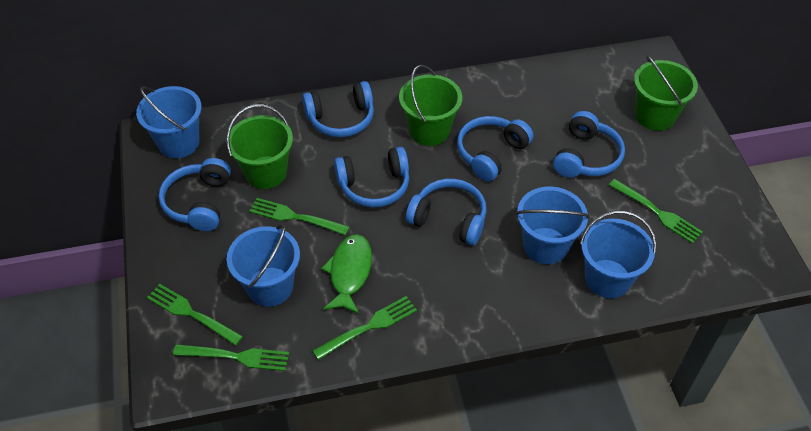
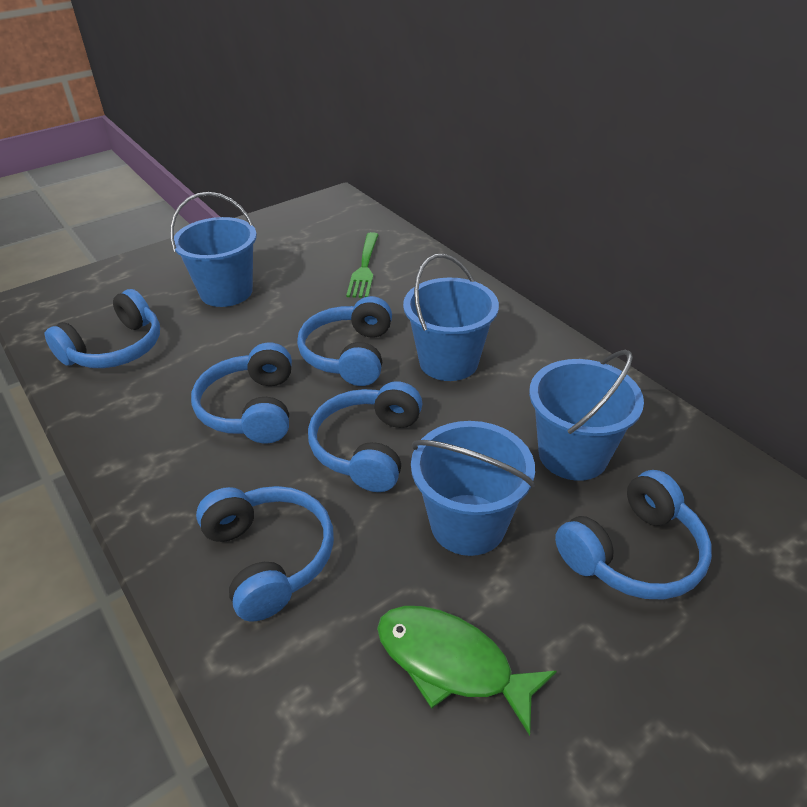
green bucket: 3 -> 0
green fork: 5 -> 1

